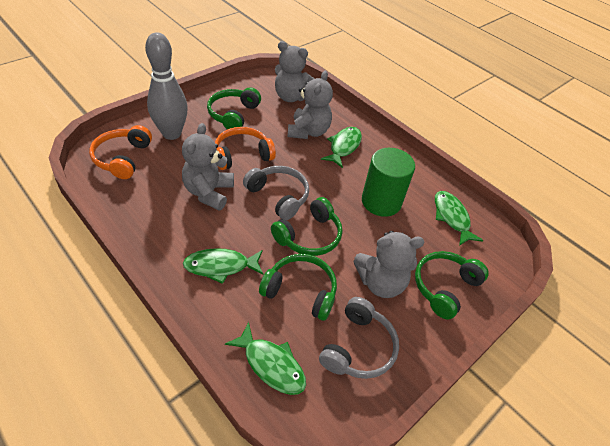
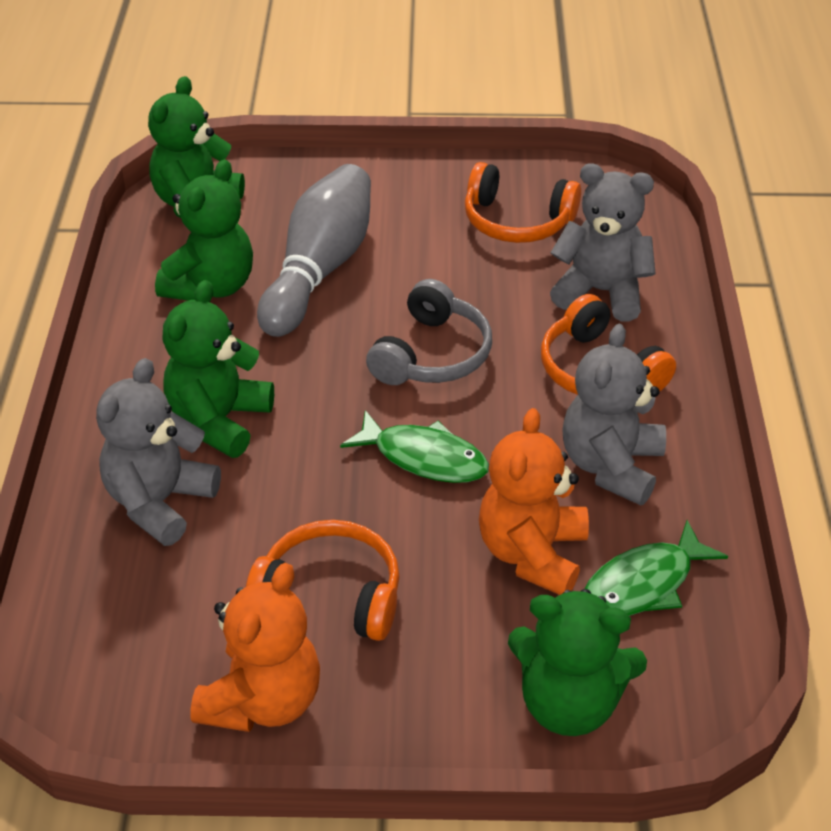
green cylinder: 1 -> 0
green fish: 4 -> 2
green headphones: 4 -> 0
green teddy bear: 0 -> 4
grey headphones: 2 -> 1
grey teddy bear: 4 -> 3
orange headphones: 2 -> 3
orange teddy bear: 0 -> 2

